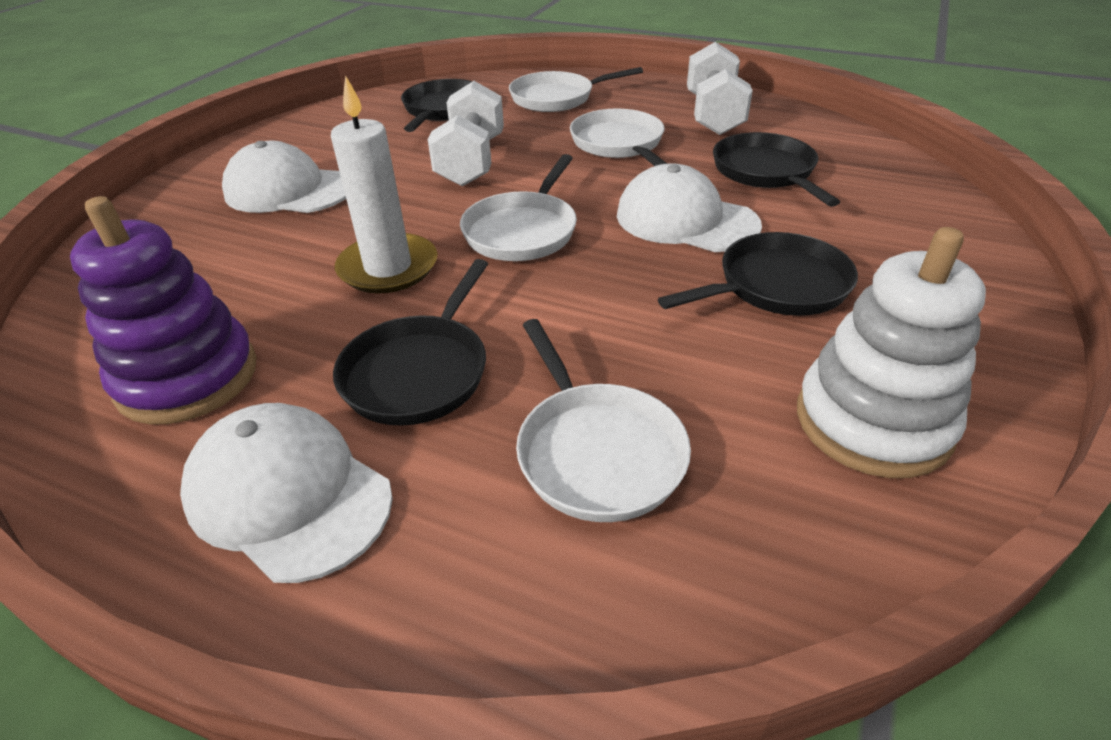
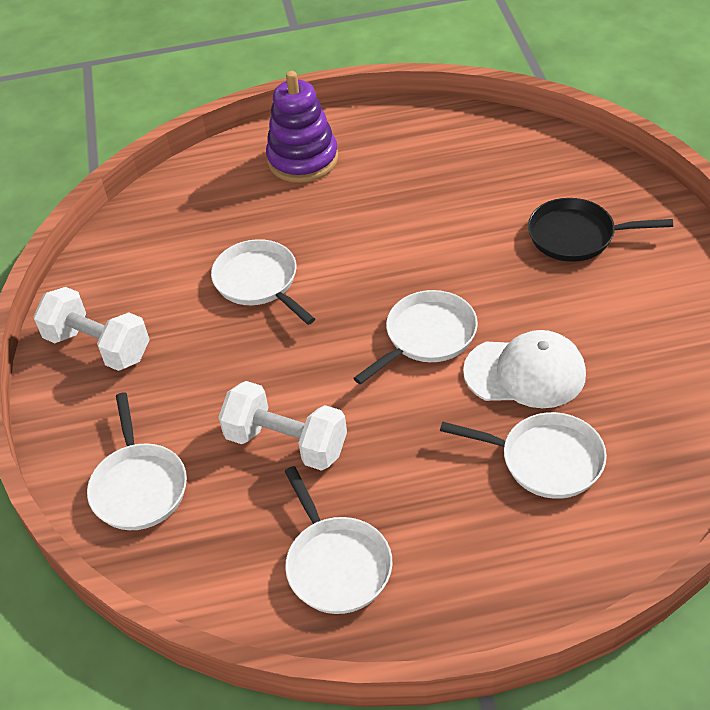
black pan: 4 -> 1
white candle: 1 -> 0
white cap: 3 -> 1
white pan: 4 -> 5
white stacking toy: 1 -> 0

